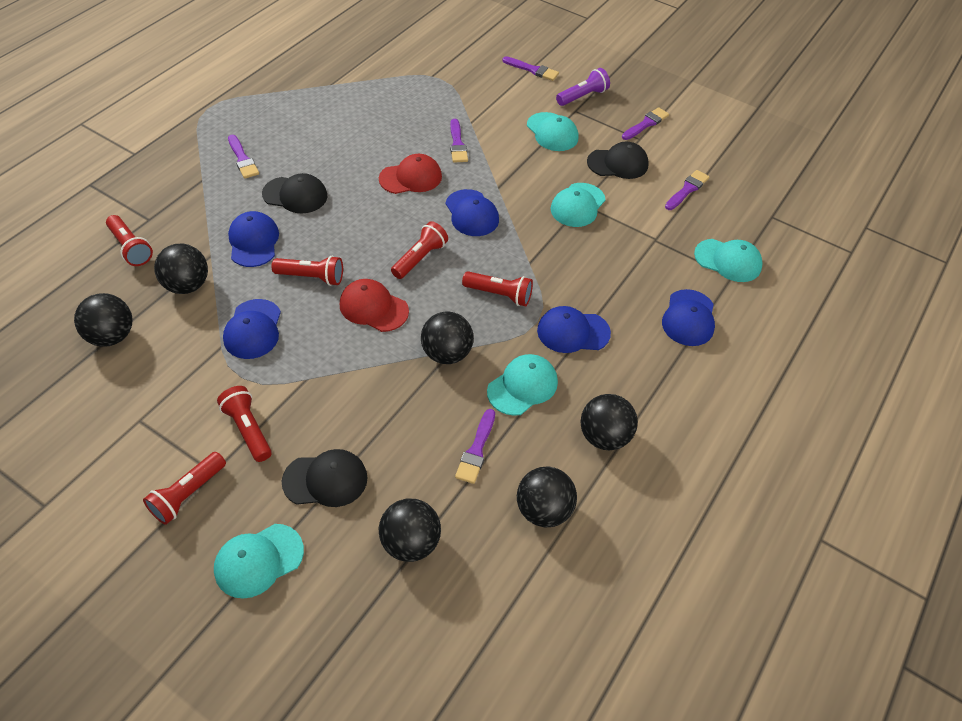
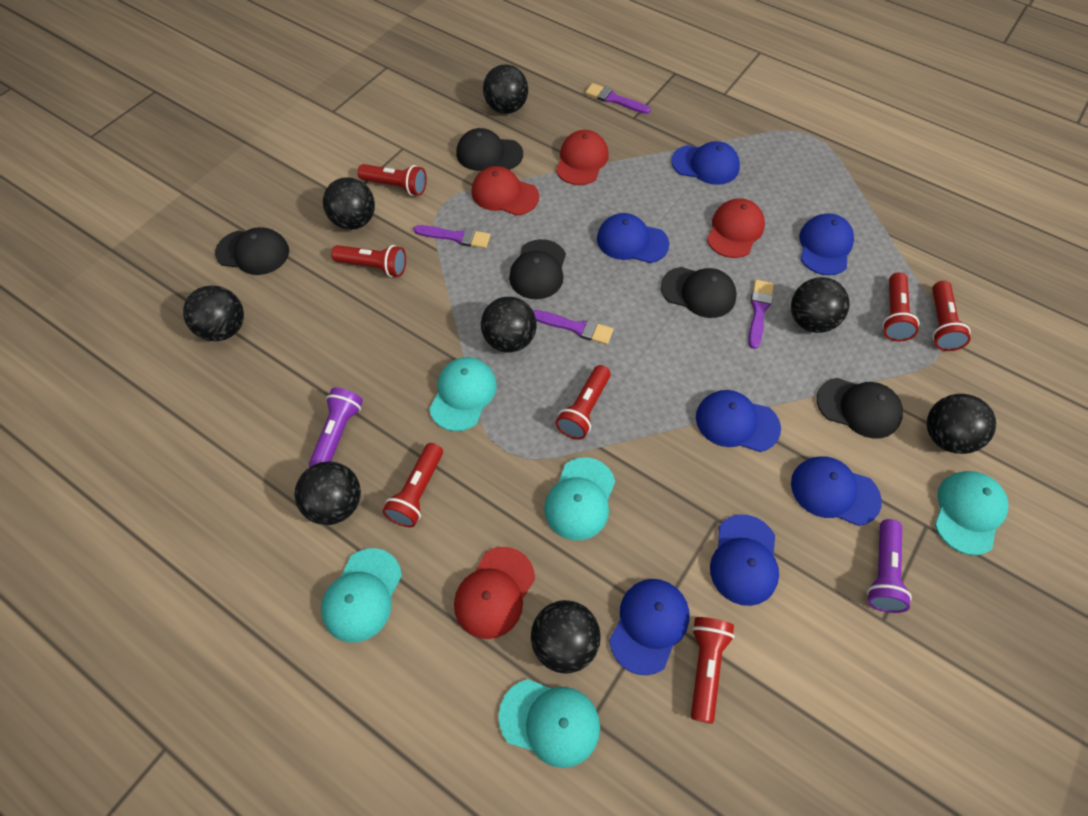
black ball: 6 -> 8
black cap: 3 -> 5
blue cap: 5 -> 7
purple brush: 6 -> 4
purple flashlight: 1 -> 2
red cap: 2 -> 4
red flashlight: 6 -> 7

